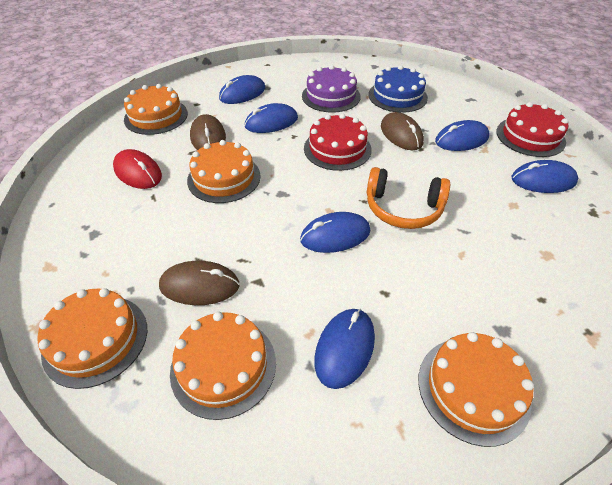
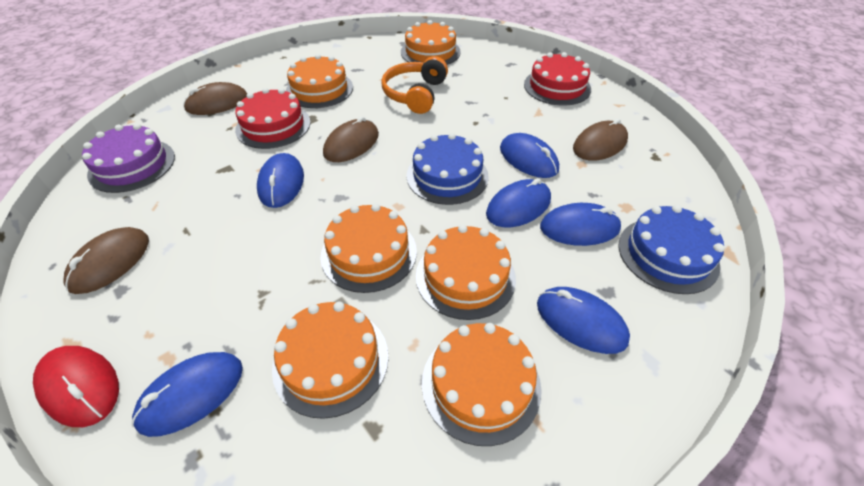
blue cake: 1 -> 2
brown mouse: 3 -> 4
orange cake: 5 -> 6

